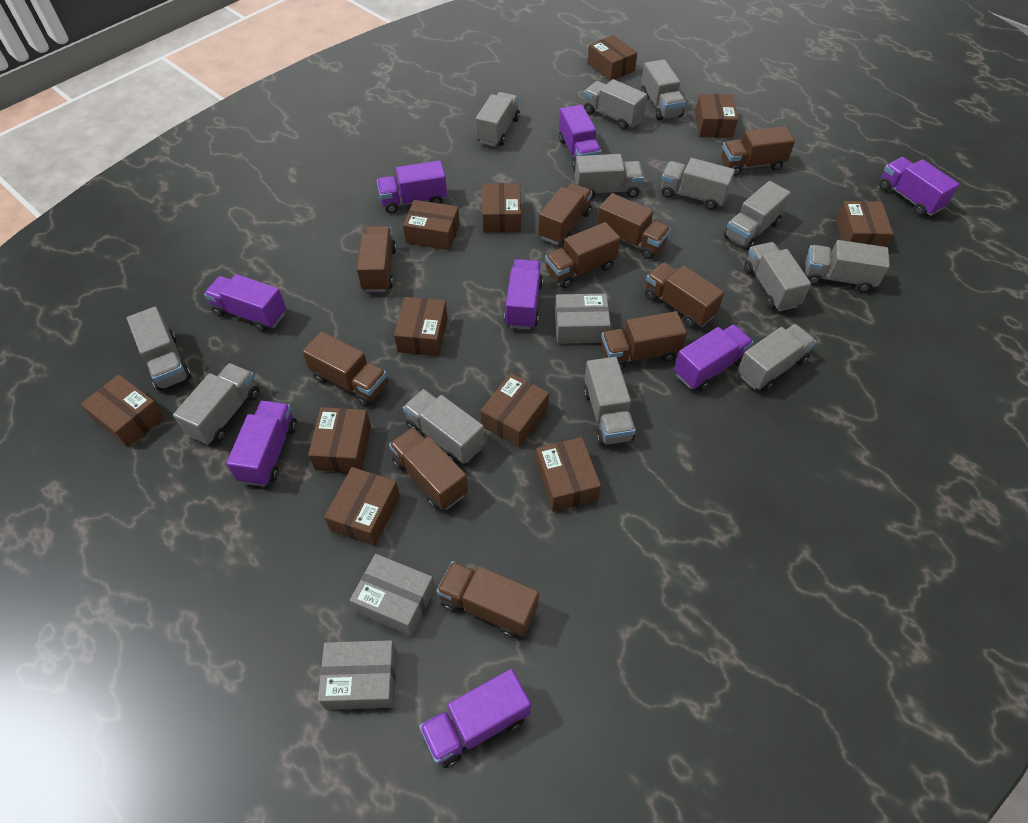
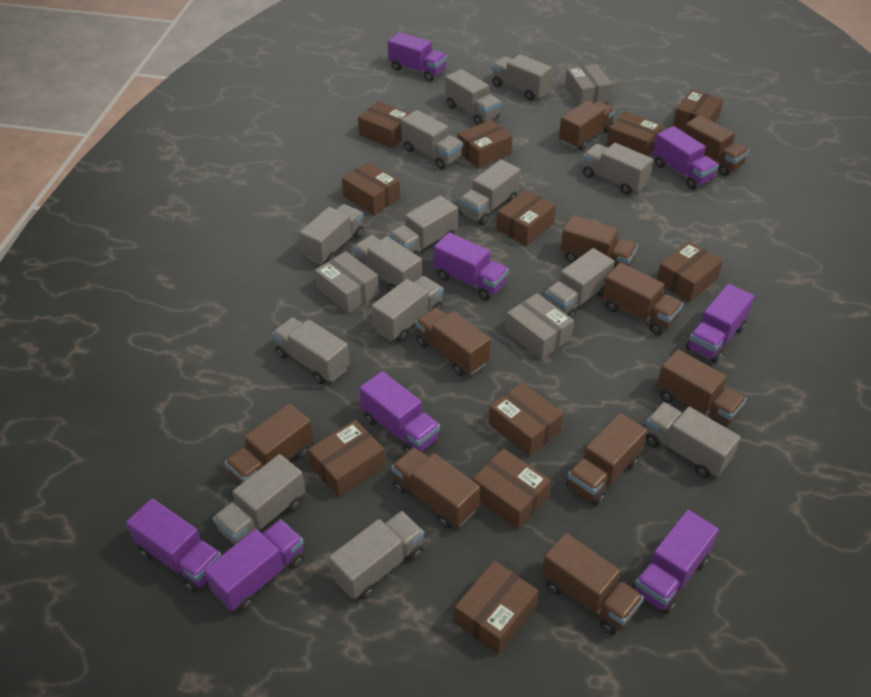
grey truck: 13 -> 14

